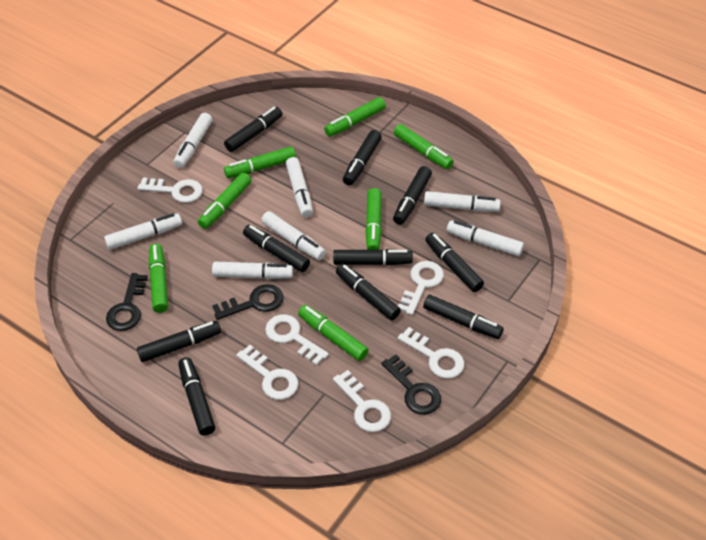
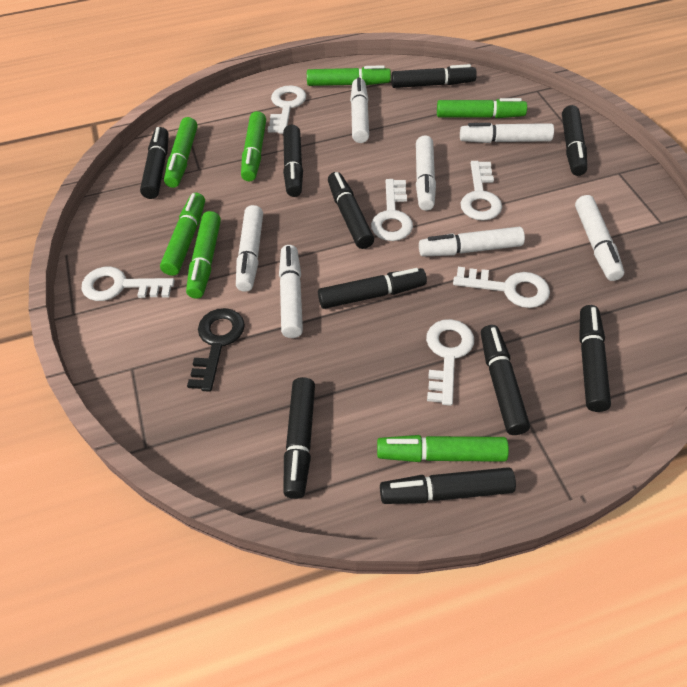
black key: 3 -> 1

